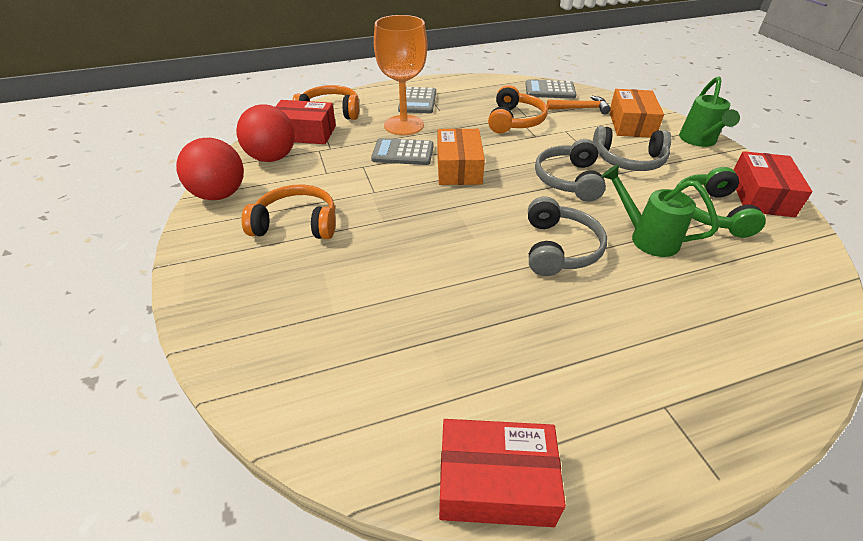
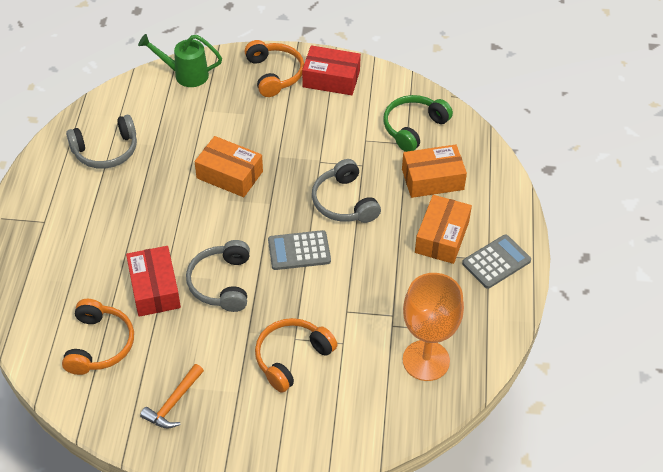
green watering can: 2 -> 1
grey calculator: 3 -> 2
orange box: 2 -> 3
red ball: 2 -> 0
red box: 3 -> 2

